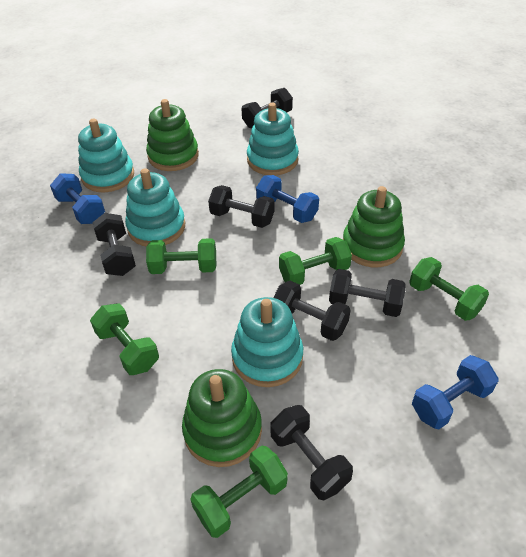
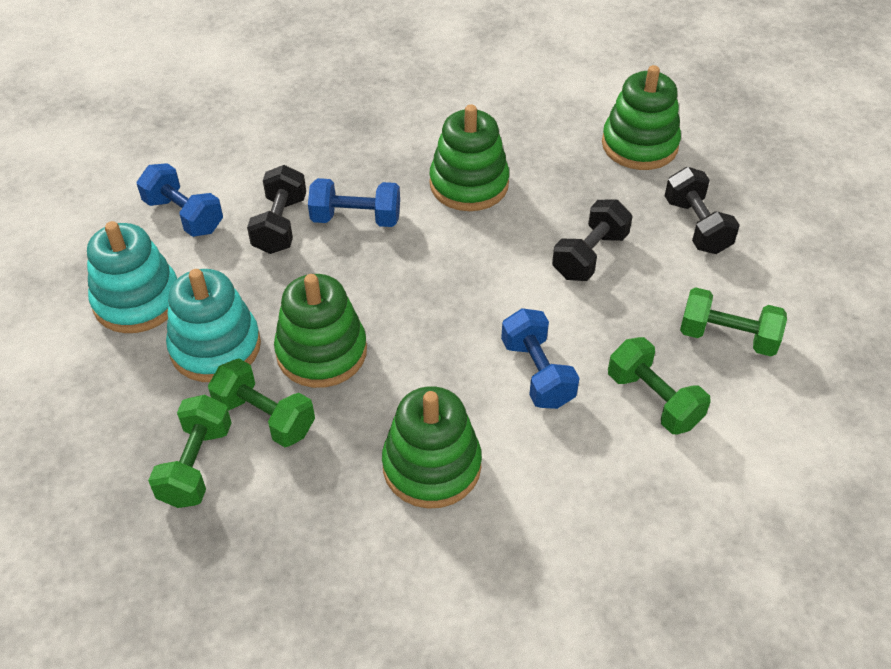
black dumbbell: 6 -> 3
green dumbbell: 5 -> 4
green stacking toy: 3 -> 4
turquoise stacking toy: 4 -> 2

